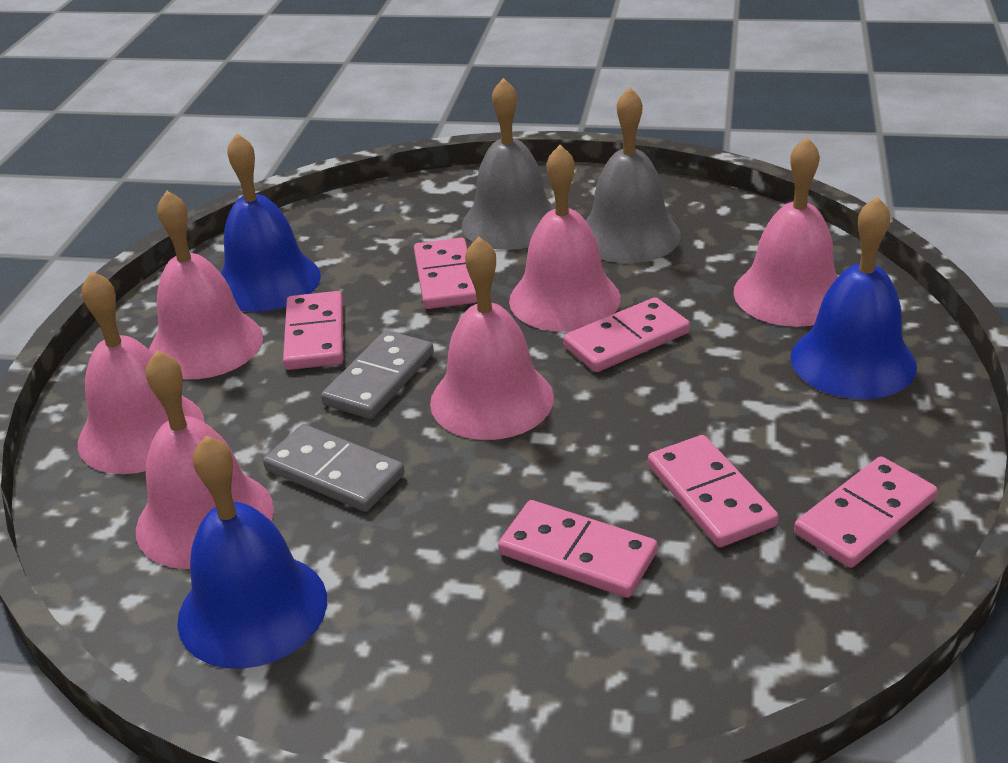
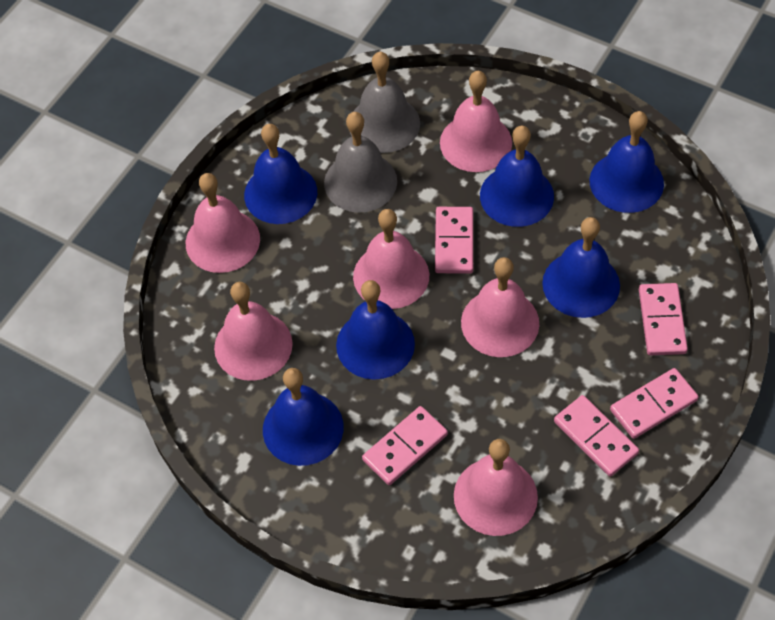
blue bell: 3 -> 6
grey domino: 2 -> 0
pink domino: 6 -> 5

